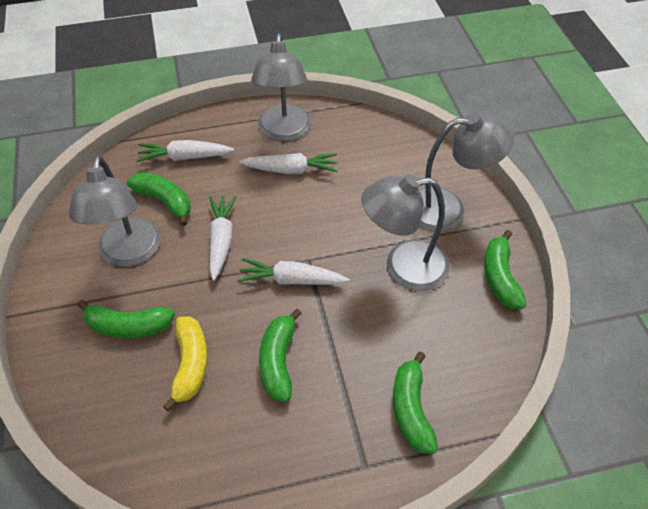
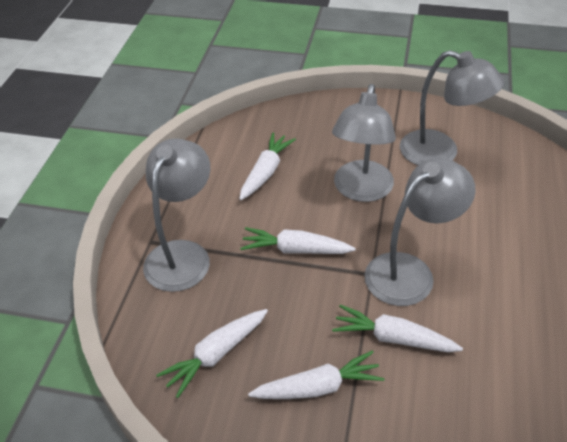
green banana: 5 -> 0
white carrot: 4 -> 5
yellow banana: 1 -> 0

